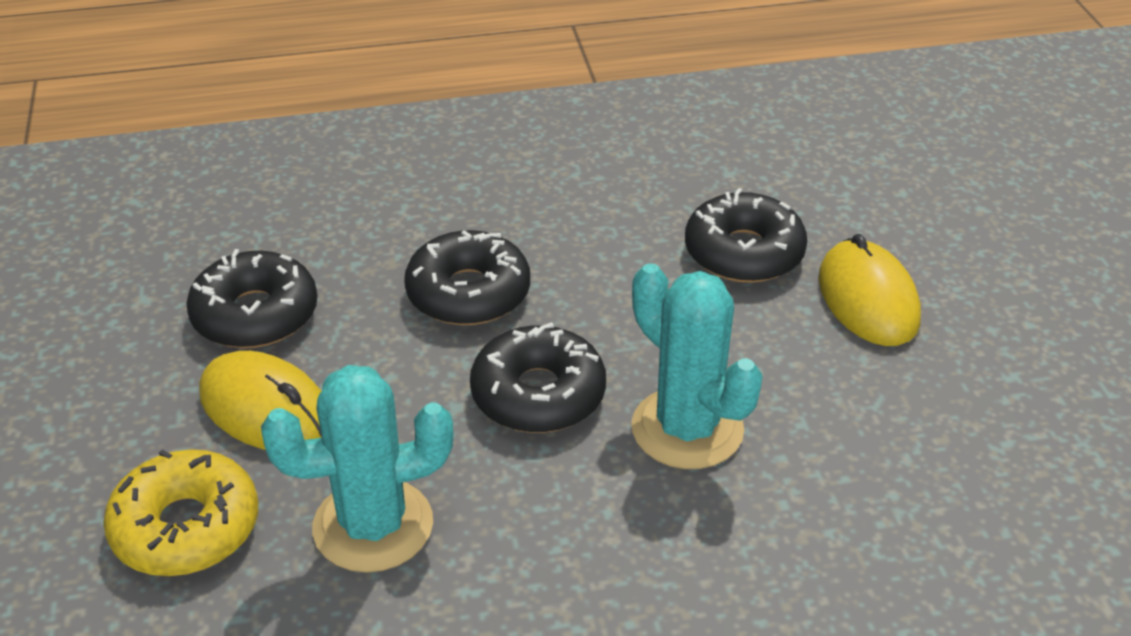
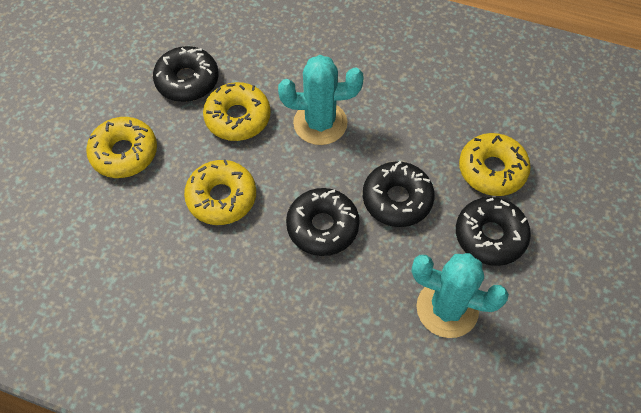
yellow donut: 1 -> 4
yellow mouse: 2 -> 0

